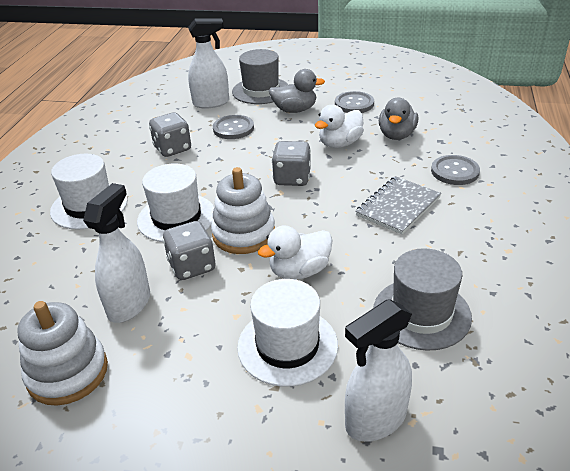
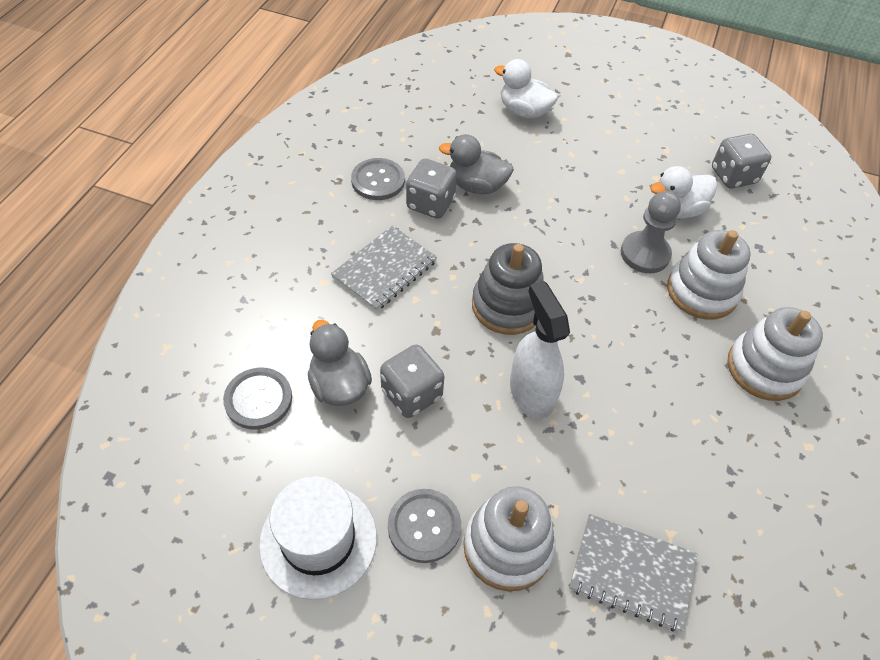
grey hat: 2 -> 0
grey notebook: 1 -> 2
grey pawn: 0 -> 1
grey stacking toy: 0 -> 1
white hat: 3 -> 1
white spray bottle: 3 -> 1
white stacking toy: 2 -> 3

